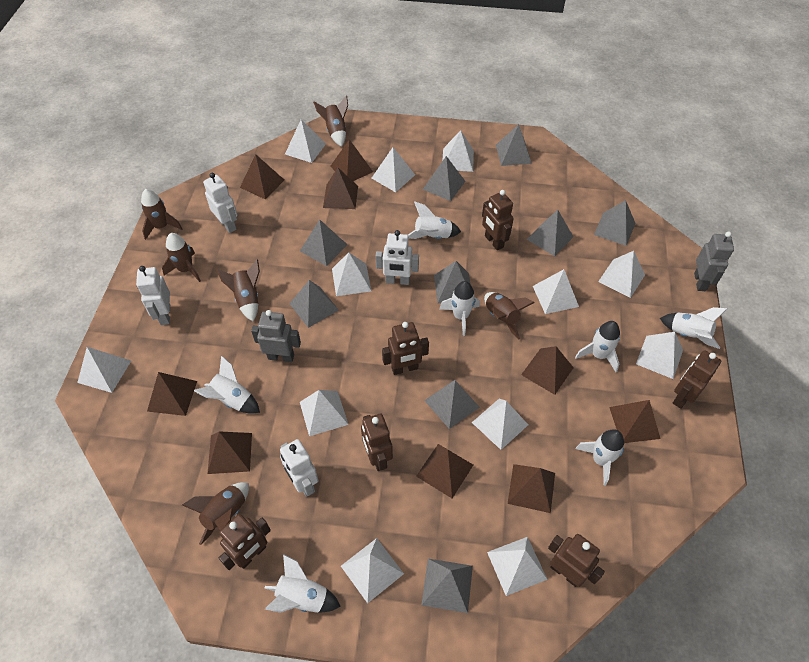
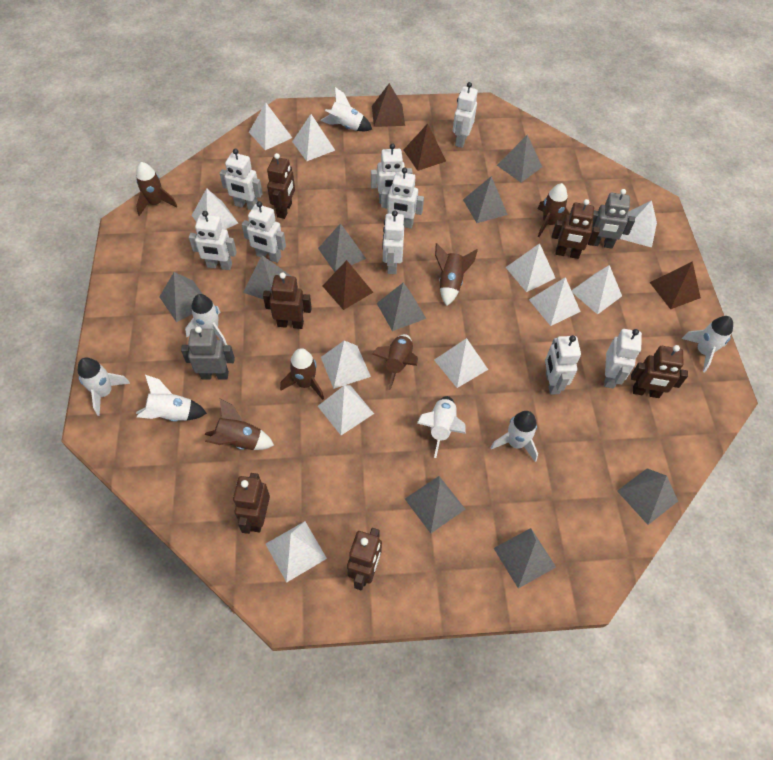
brown pyramid: 9 -> 4
white pyramid: 12 -> 11
white robot: 4 -> 9

